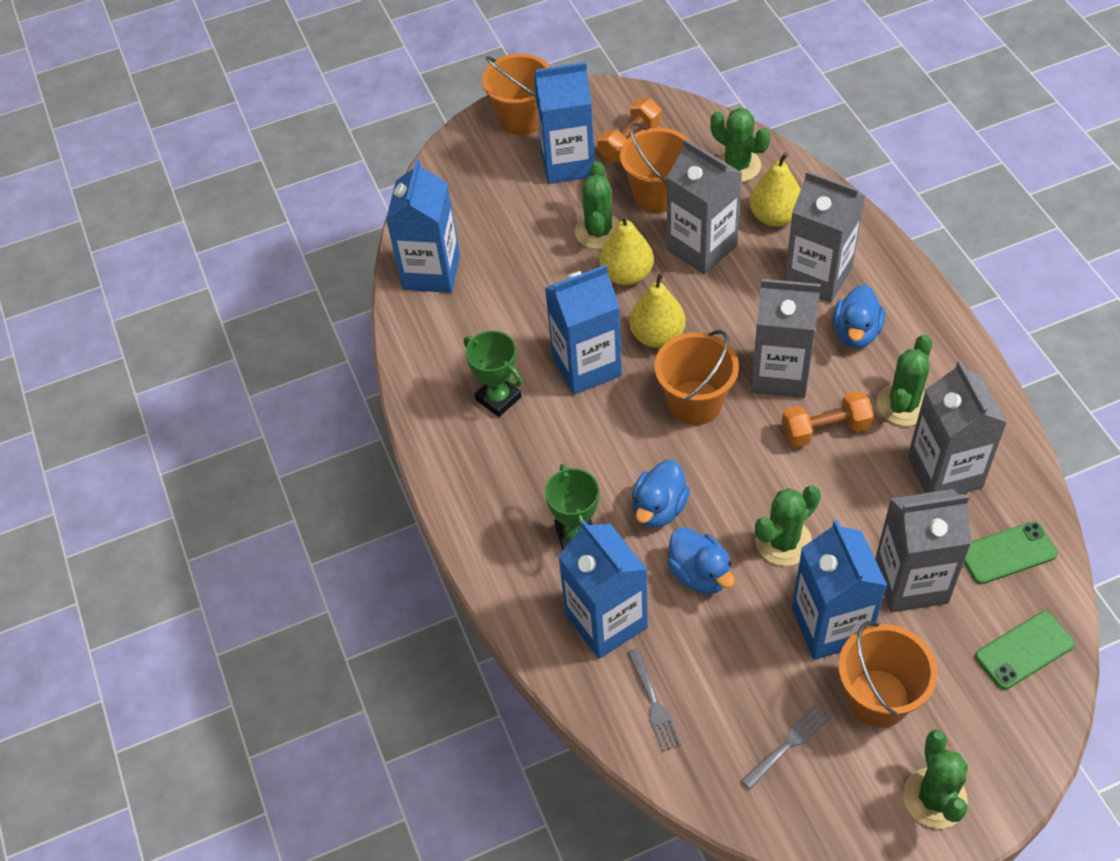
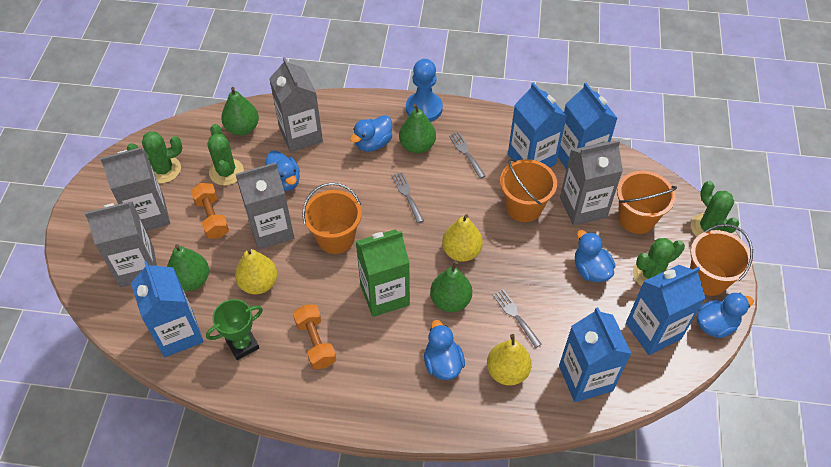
blue duck: 3 -> 5
blue pawn: 0 -> 1
green cactus: 5 -> 4
green carton: 0 -> 1
green pear: 0 -> 4
green phone: 2 -> 0
green trophy: 2 -> 1
grey fork: 2 -> 3

